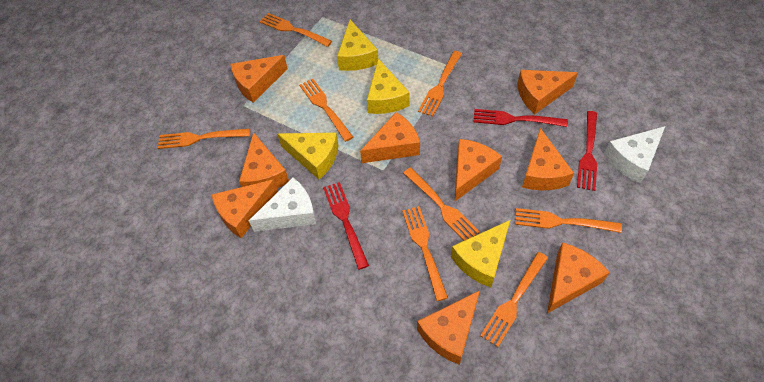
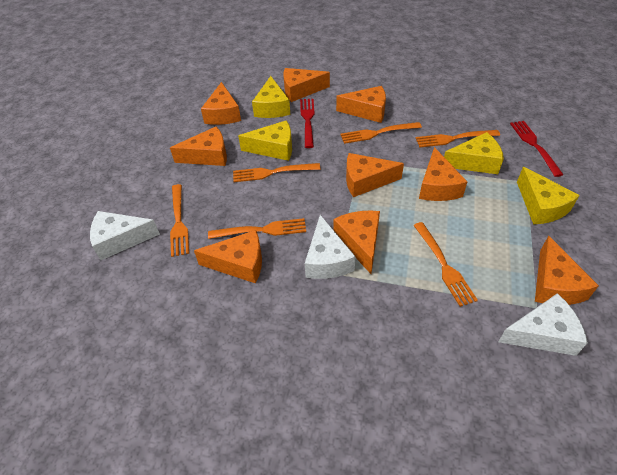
orange fork: 8 -> 6
red fork: 3 -> 2
white cheese: 2 -> 3

